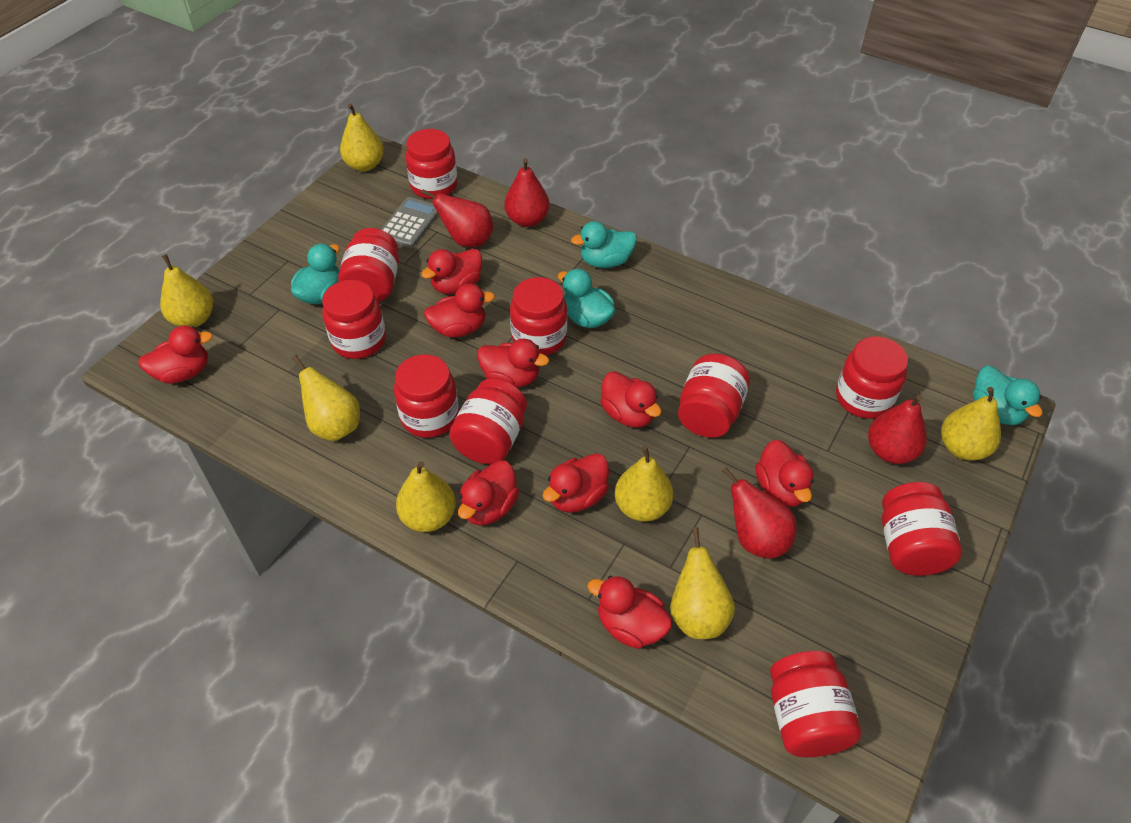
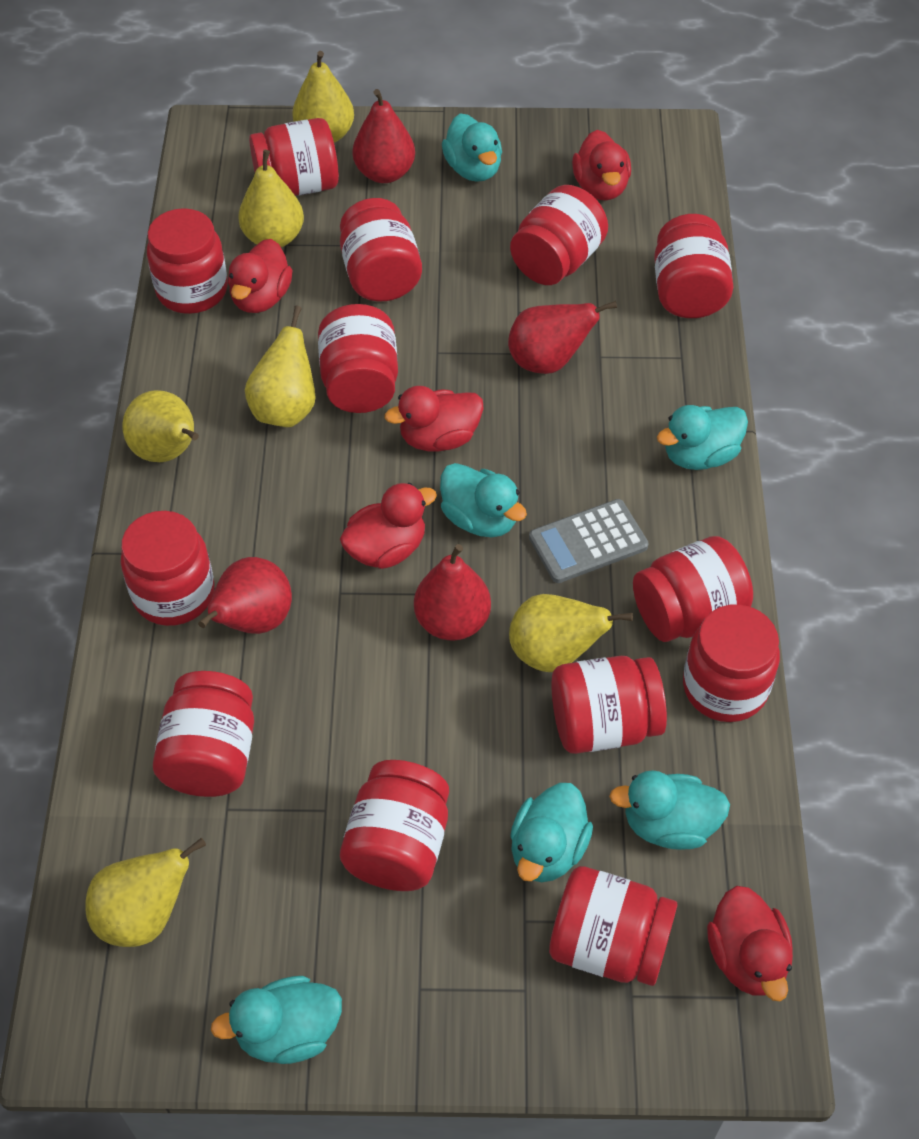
red duck: 9 -> 5
red jar: 10 -> 13
turquoise duck: 4 -> 6
yellow pear: 7 -> 6

